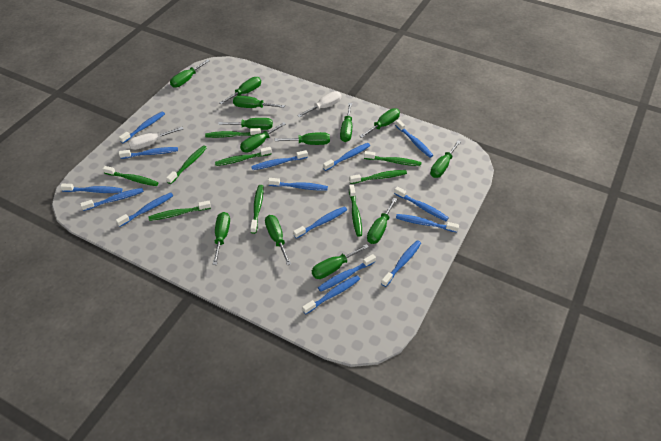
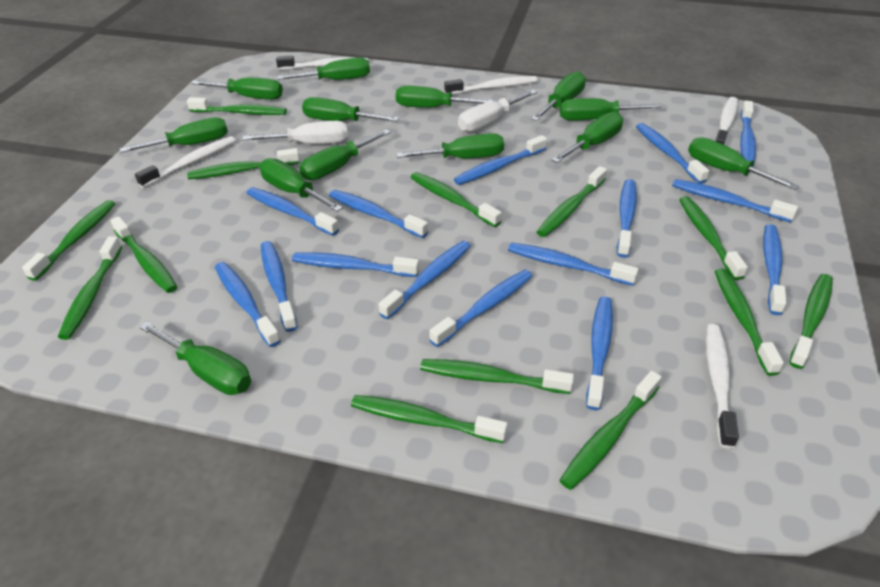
green toothbrush: 9 -> 13
white toothbrush: 0 -> 5

